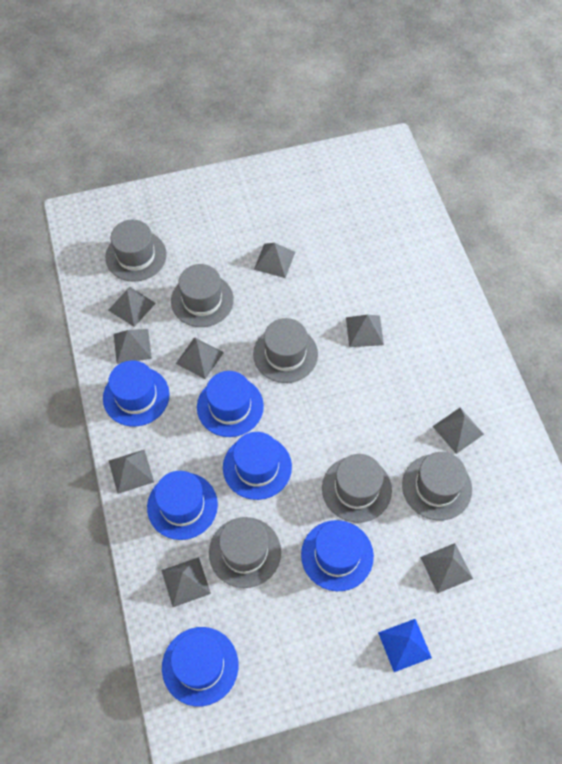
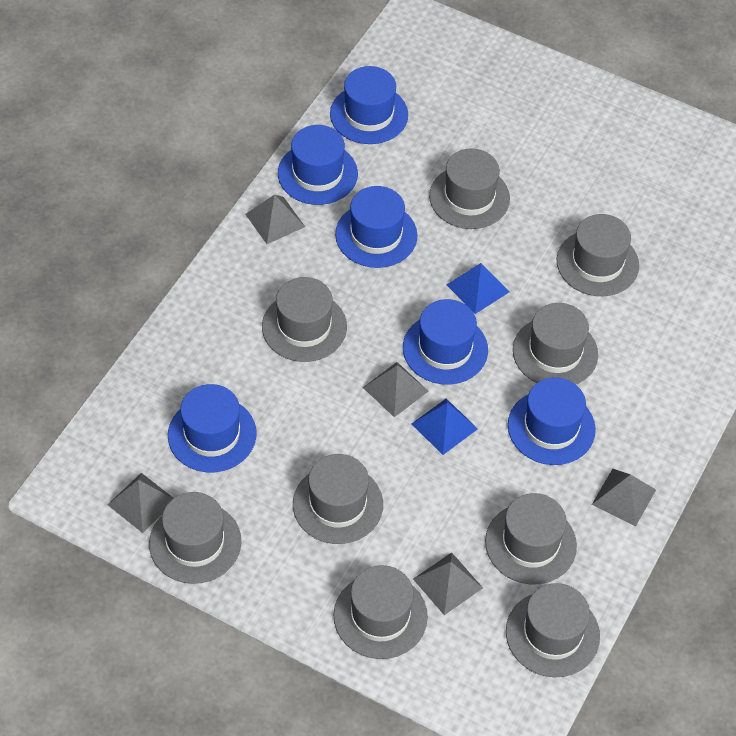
blue pyramid: 1 -> 2
grey hat: 6 -> 9
grey pyramid: 9 -> 5

